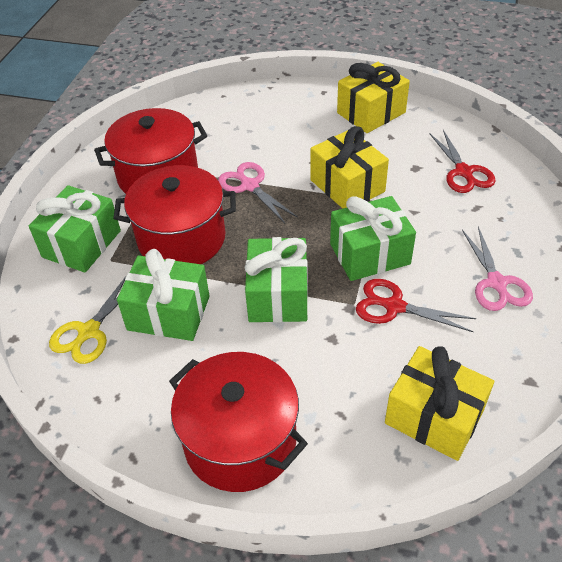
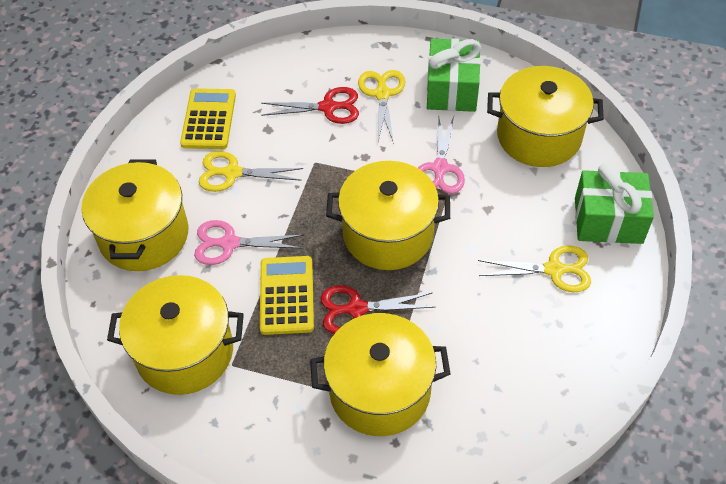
green gift: 4 -> 2
red pot: 3 -> 0
yellow calculator: 0 -> 2
yellow gift: 3 -> 0
yellow pot: 0 -> 5
yellow scissors: 1 -> 3

